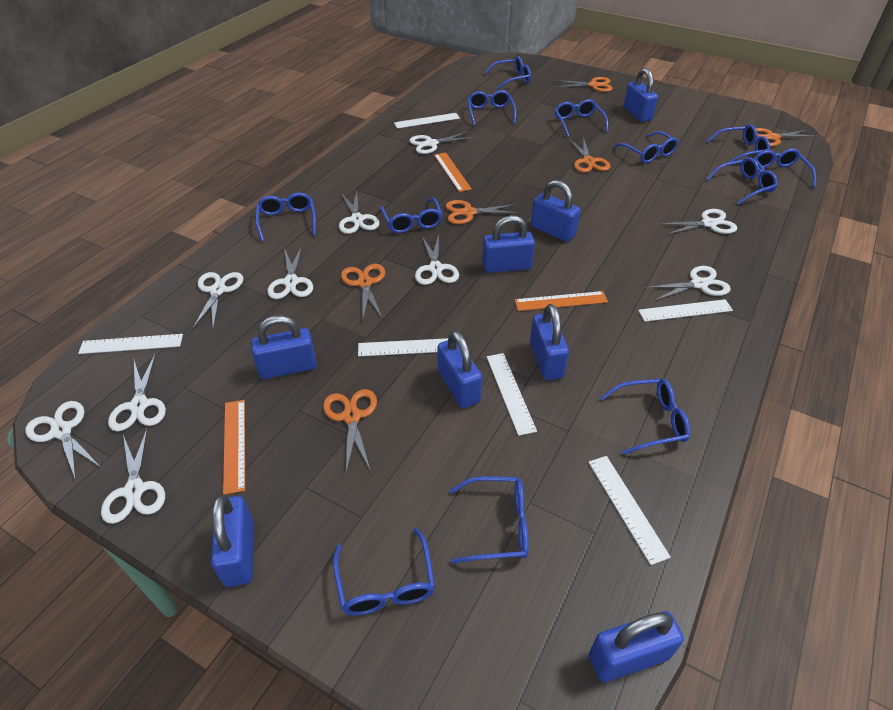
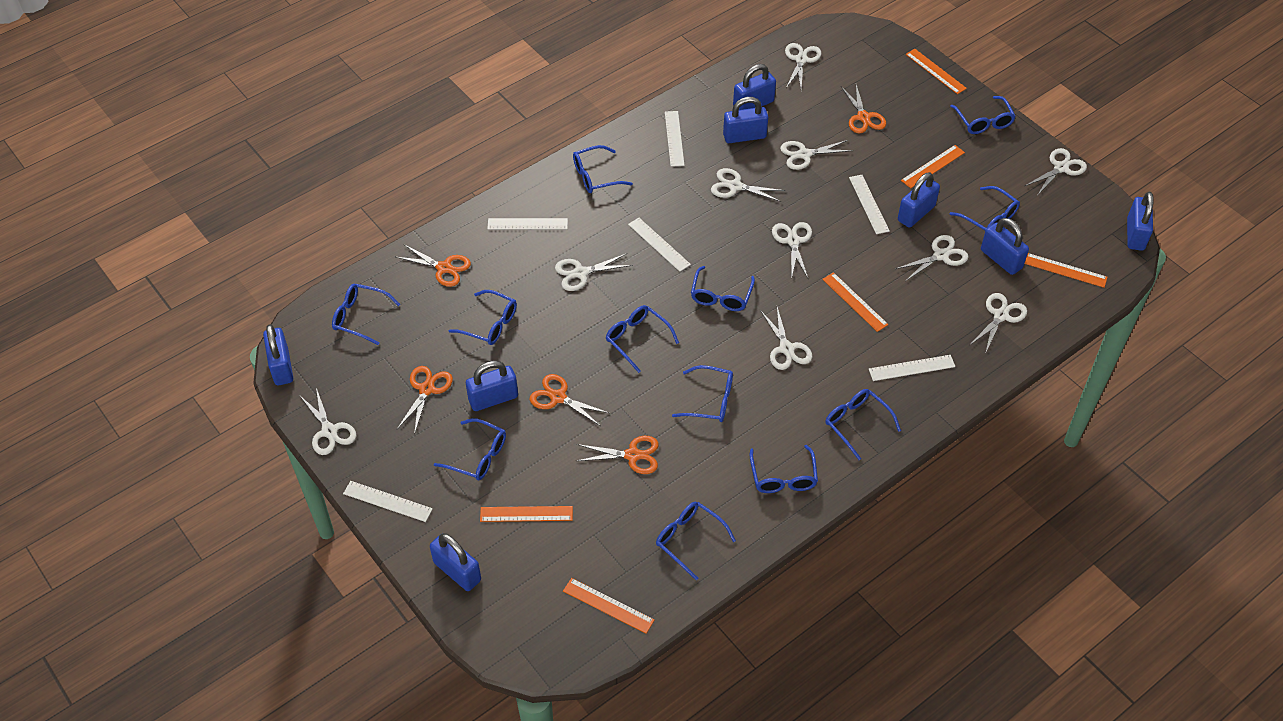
orange ruler: 3 -> 6
orange scissors: 6 -> 5

